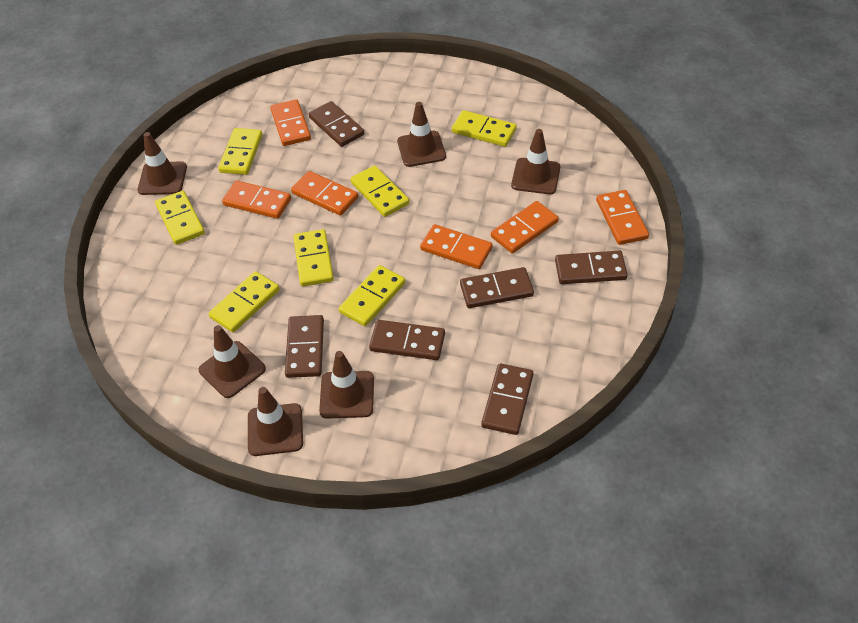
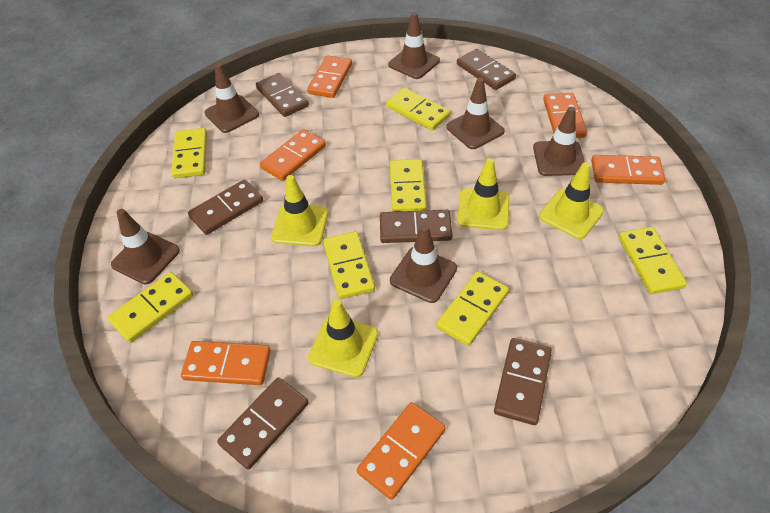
yellow traffic cone: 0 -> 4

